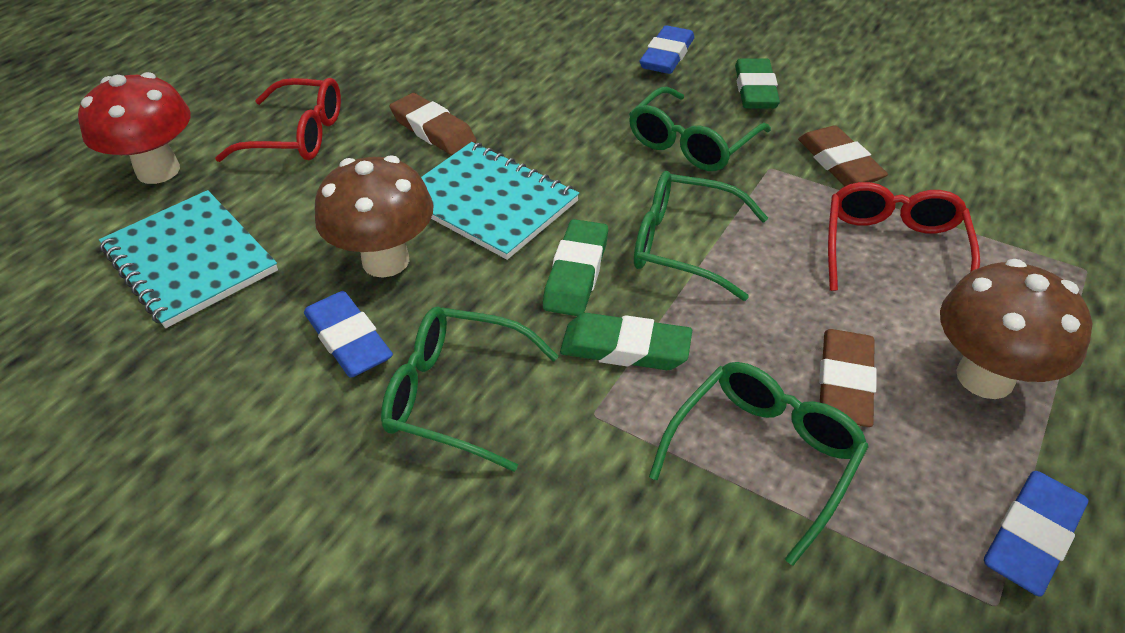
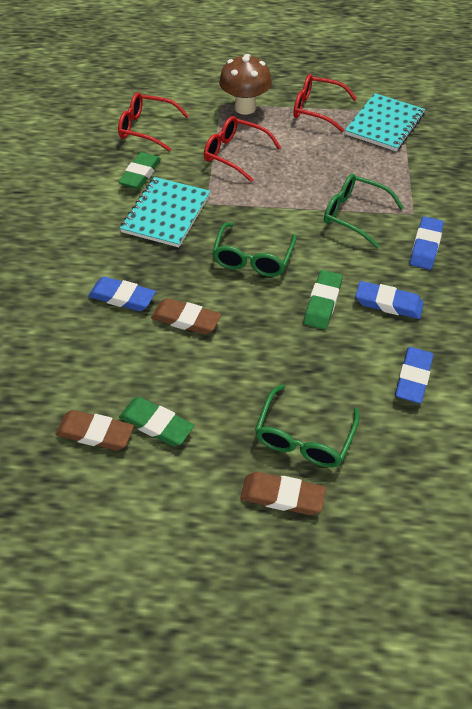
blue eraser: 3 -> 4
brown mushroom: 2 -> 1
green glasses: 4 -> 3
red glasses: 2 -> 3
red mushroom: 1 -> 0

